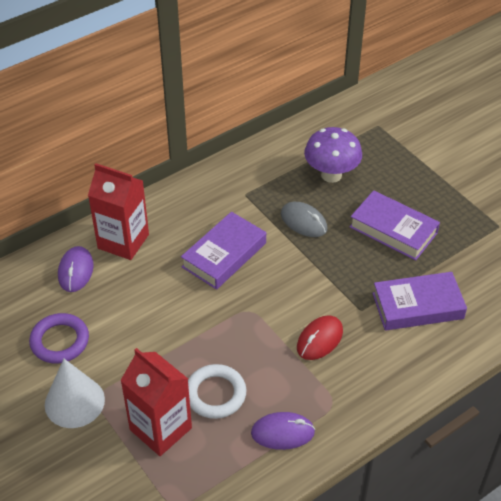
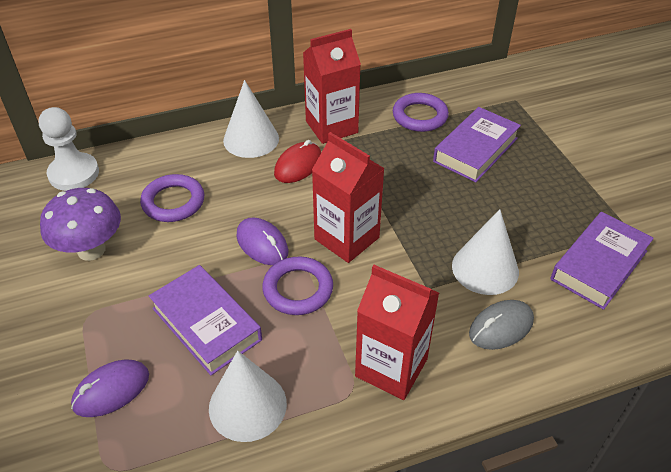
purple ring: 1 -> 3
red carton: 2 -> 3
white cone: 1 -> 3
white pawn: 0 -> 1
white ring: 1 -> 0

